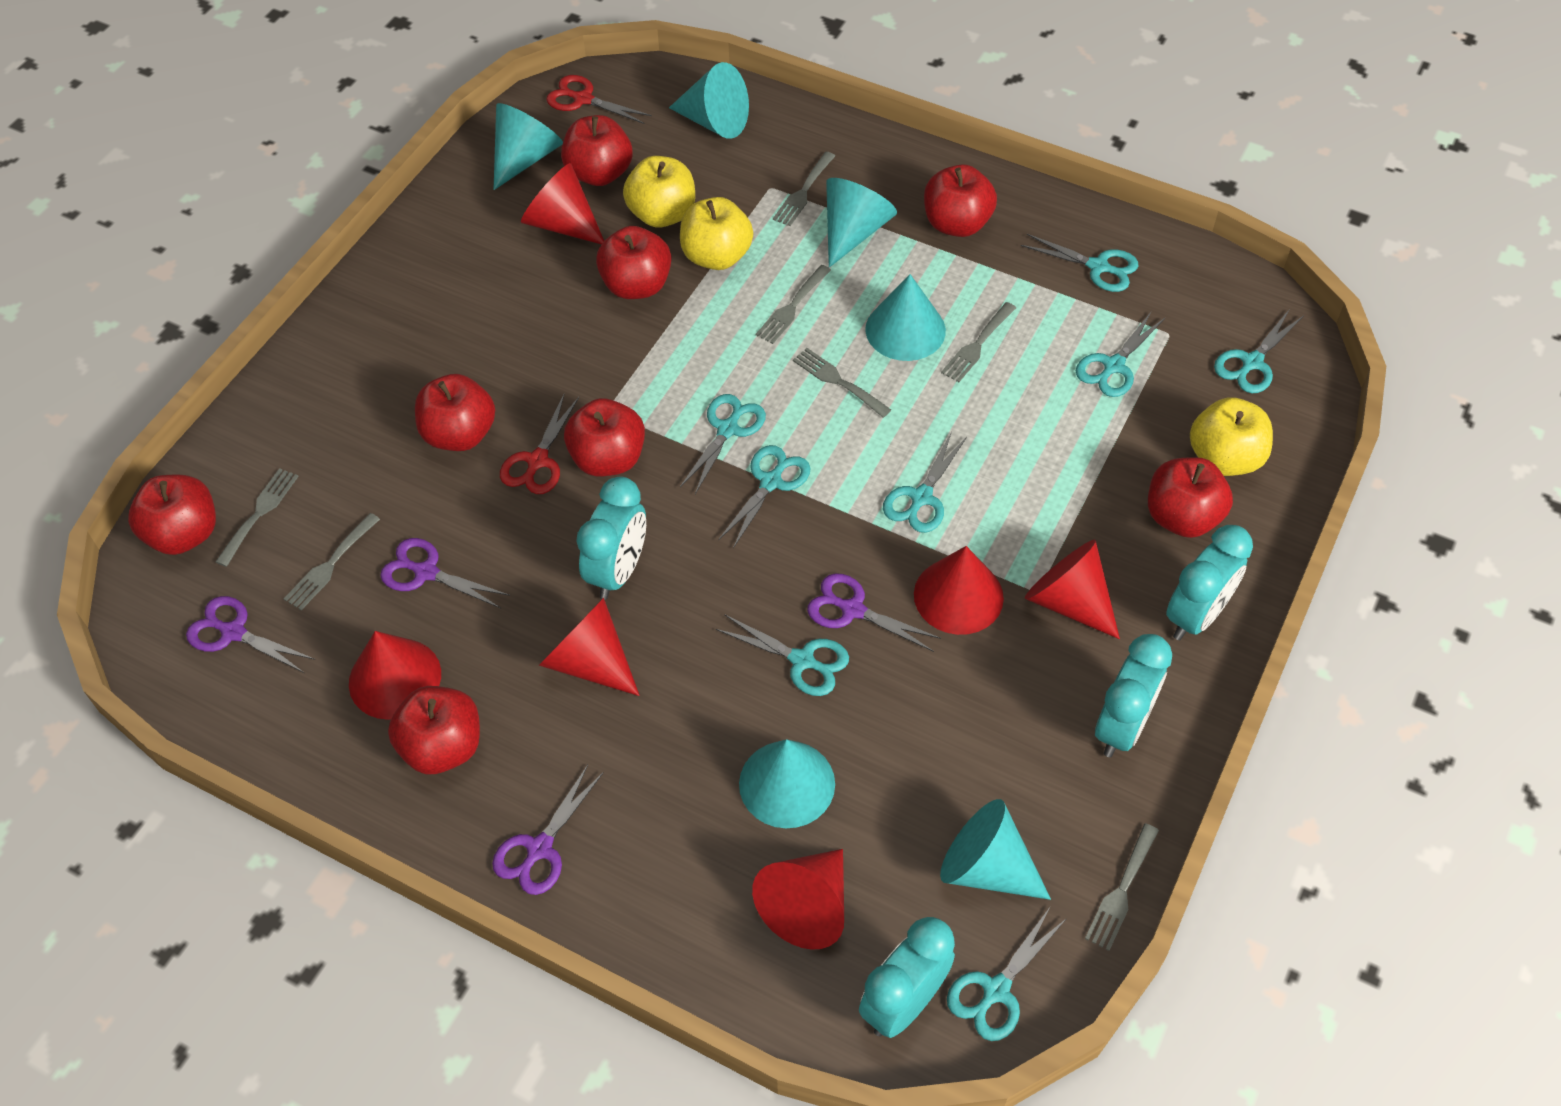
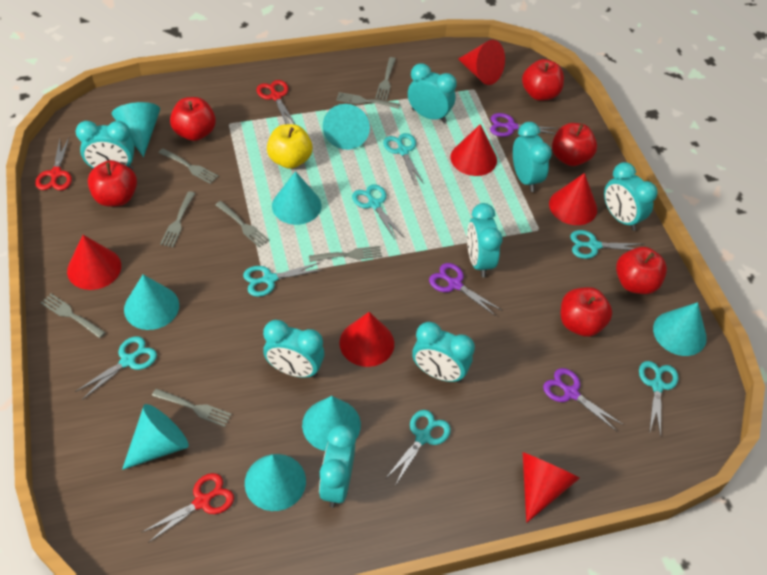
grey fork: 7 -> 8
purple scissors: 4 -> 3
red apple: 8 -> 6
red scissors: 2 -> 3
turquoise clock: 4 -> 8
turquoise cone: 6 -> 8
turquoise scissors: 8 -> 7
yellow apple: 3 -> 1

